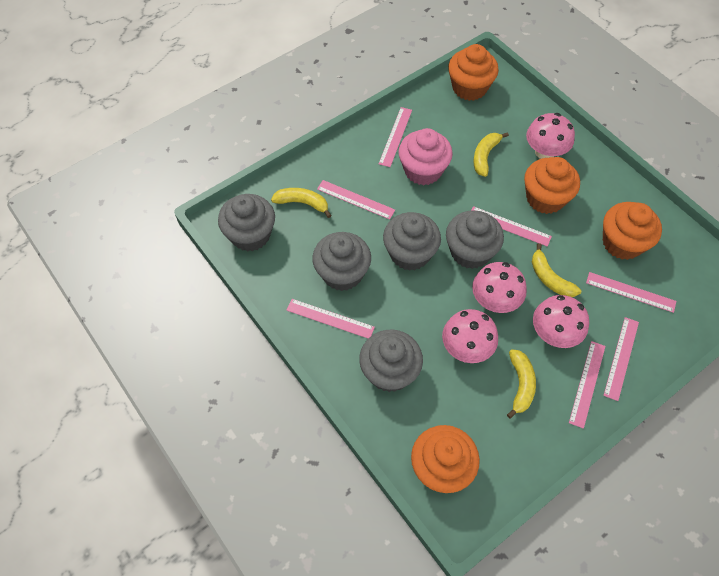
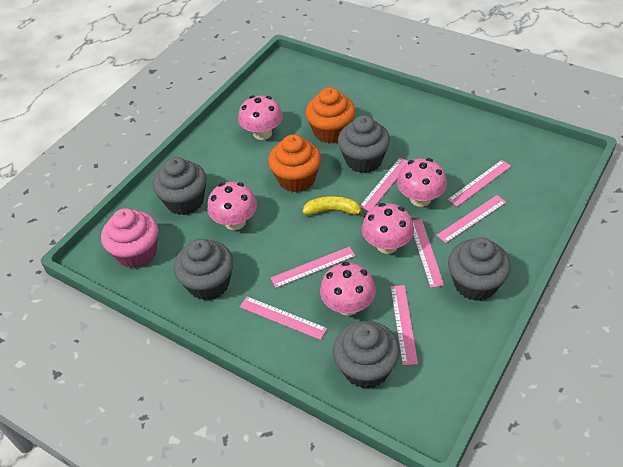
orange cupcake: 4 -> 2
pink mushroom: 4 -> 5
yellow banana: 4 -> 1

